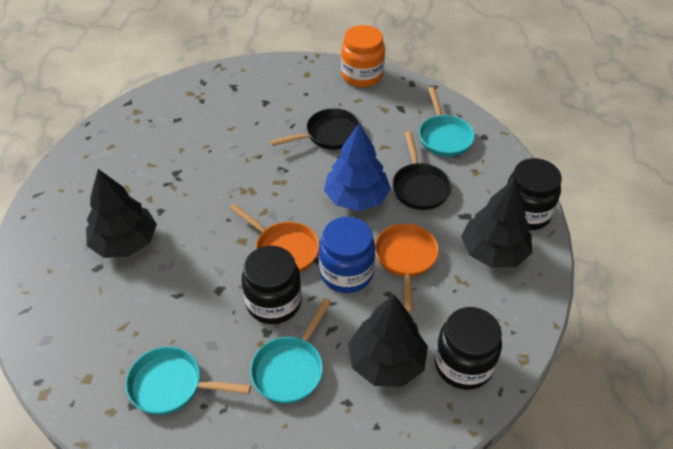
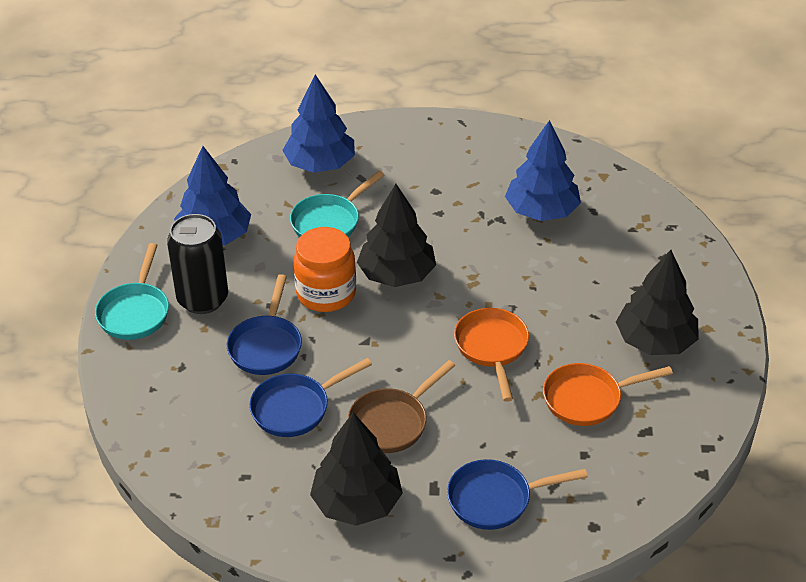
black can: 0 -> 1
black jar: 3 -> 0
black pan: 2 -> 0
blue jar: 1 -> 0
blue pan: 0 -> 3
blue tree: 1 -> 3
brown pan: 0 -> 1
turquoise pan: 3 -> 2

